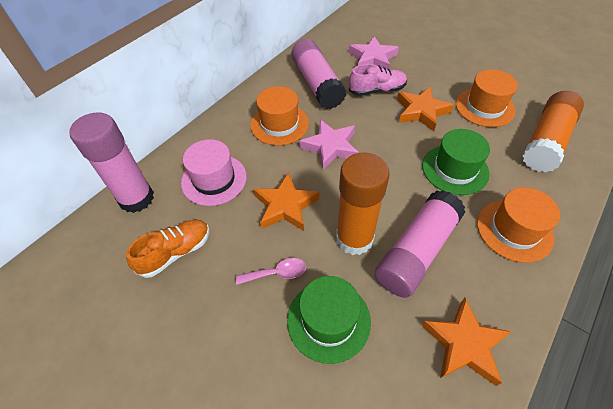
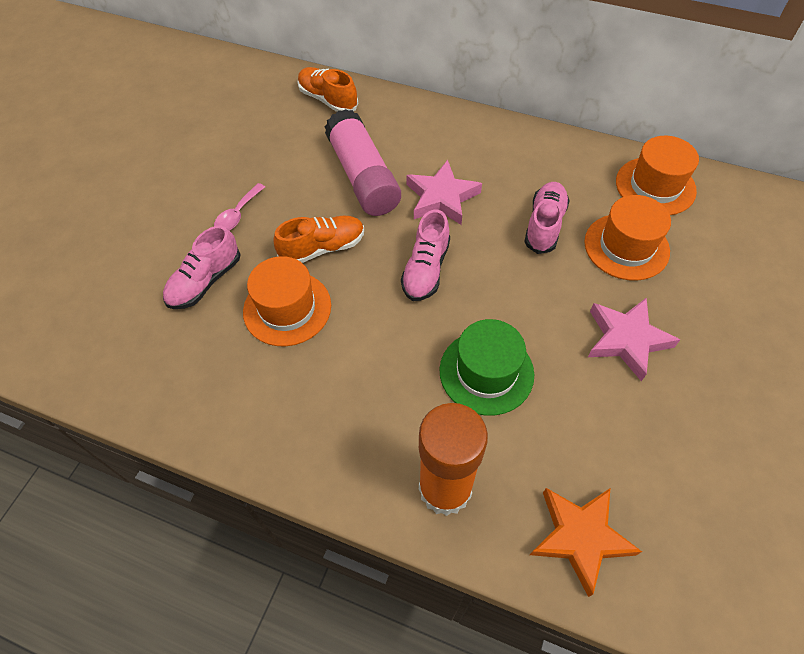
green hat: 2 -> 1
orange glue stick: 2 -> 1
orange shoe: 1 -> 2
orange star: 3 -> 1
pink glue stick: 3 -> 1
pink hat: 1 -> 0
pink shoe: 1 -> 3

